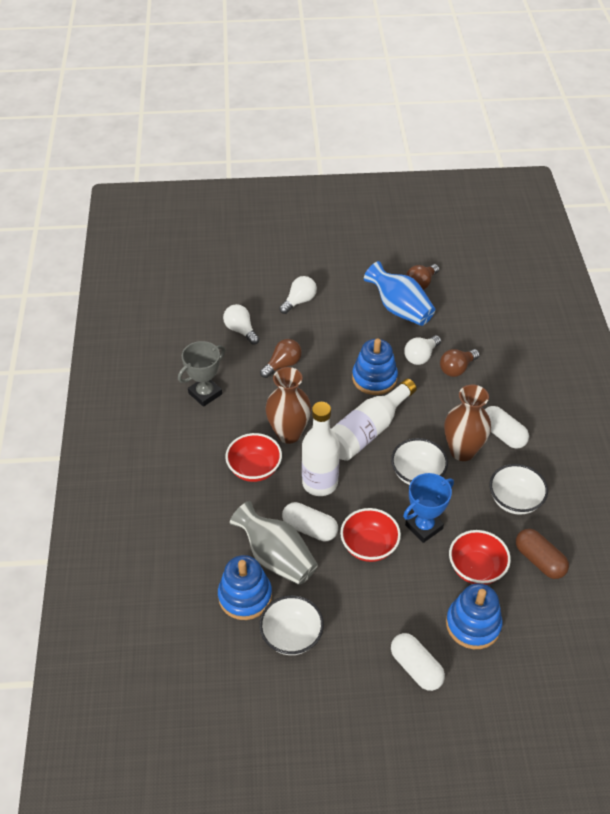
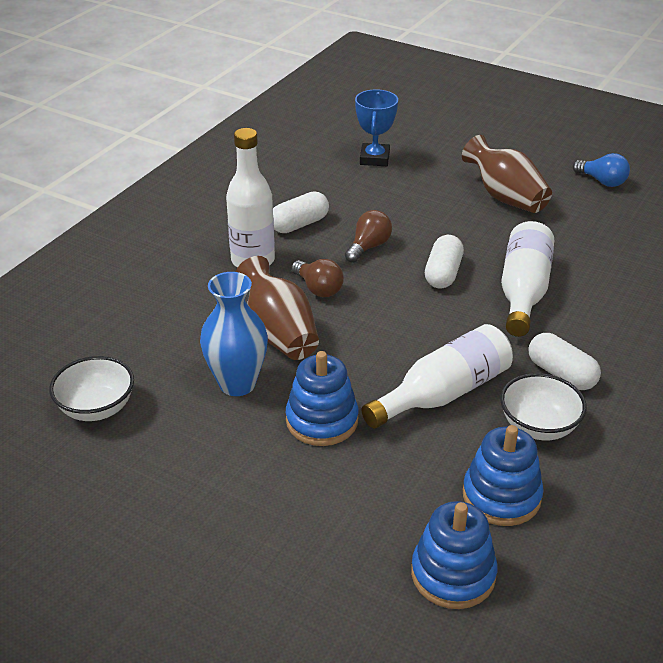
blue light bulb: 0 -> 1
brown capsule: 1 -> 0
brown light bulb: 3 -> 2
grey trophy: 1 -> 0
grey vase: 1 -> 0
red bowl: 3 -> 0
white bottle: 2 -> 3
white bowl: 3 -> 2
white light bulb: 3 -> 0

